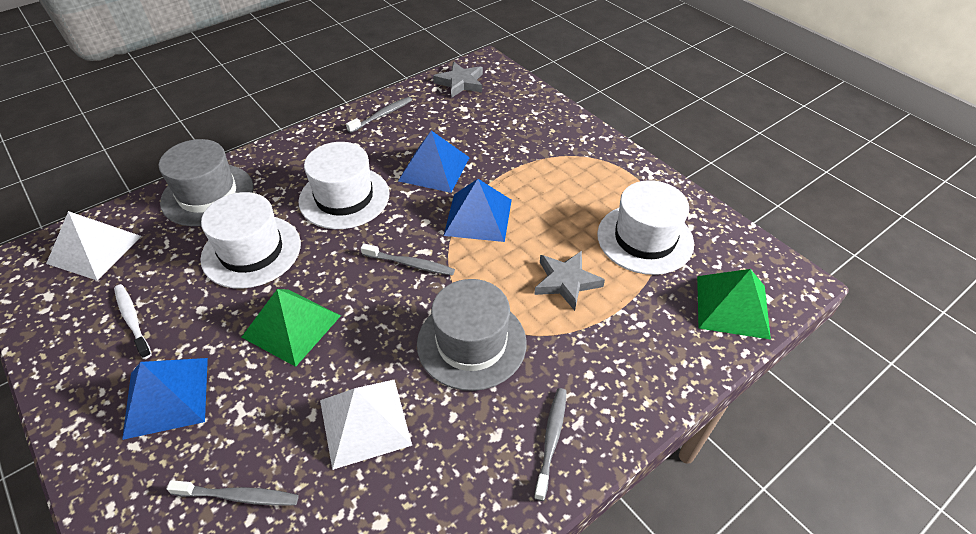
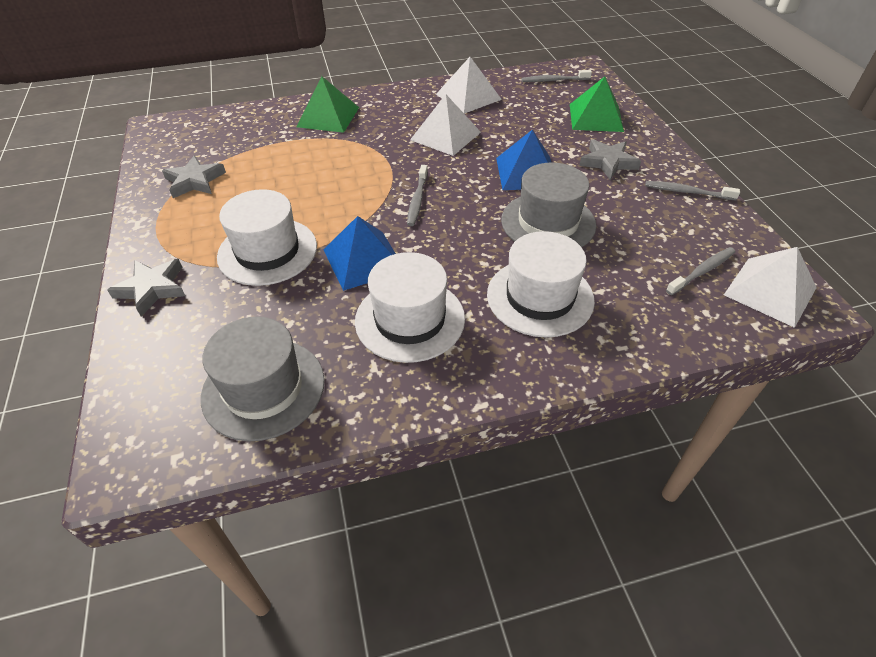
blue pyramid: 3 -> 2
grey star: 2 -> 3
white pyramid: 2 -> 3
white toothbrush: 1 -> 0

